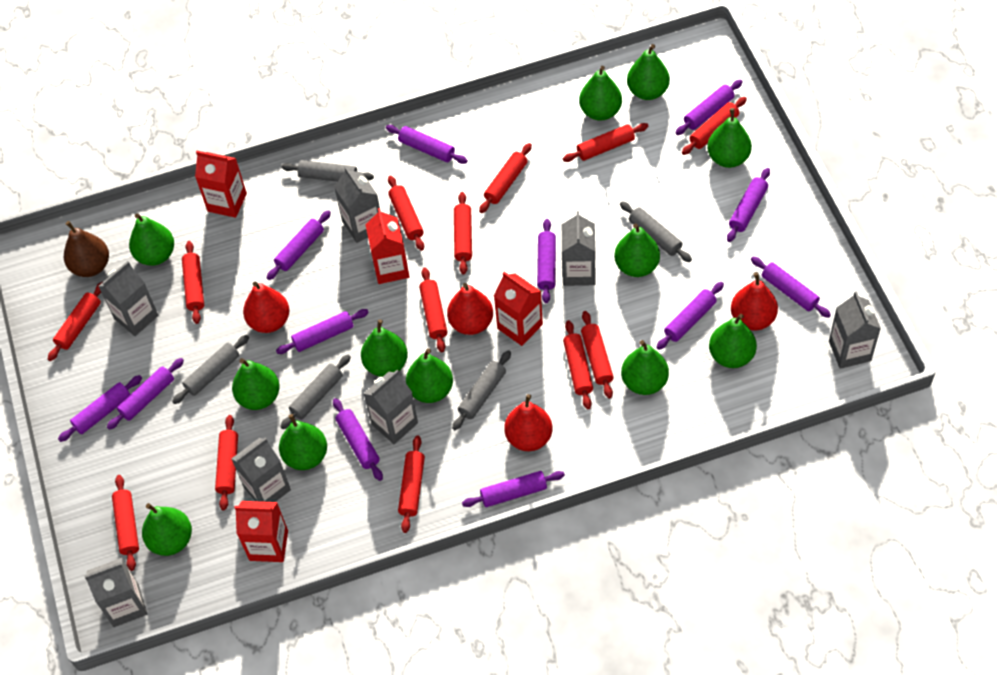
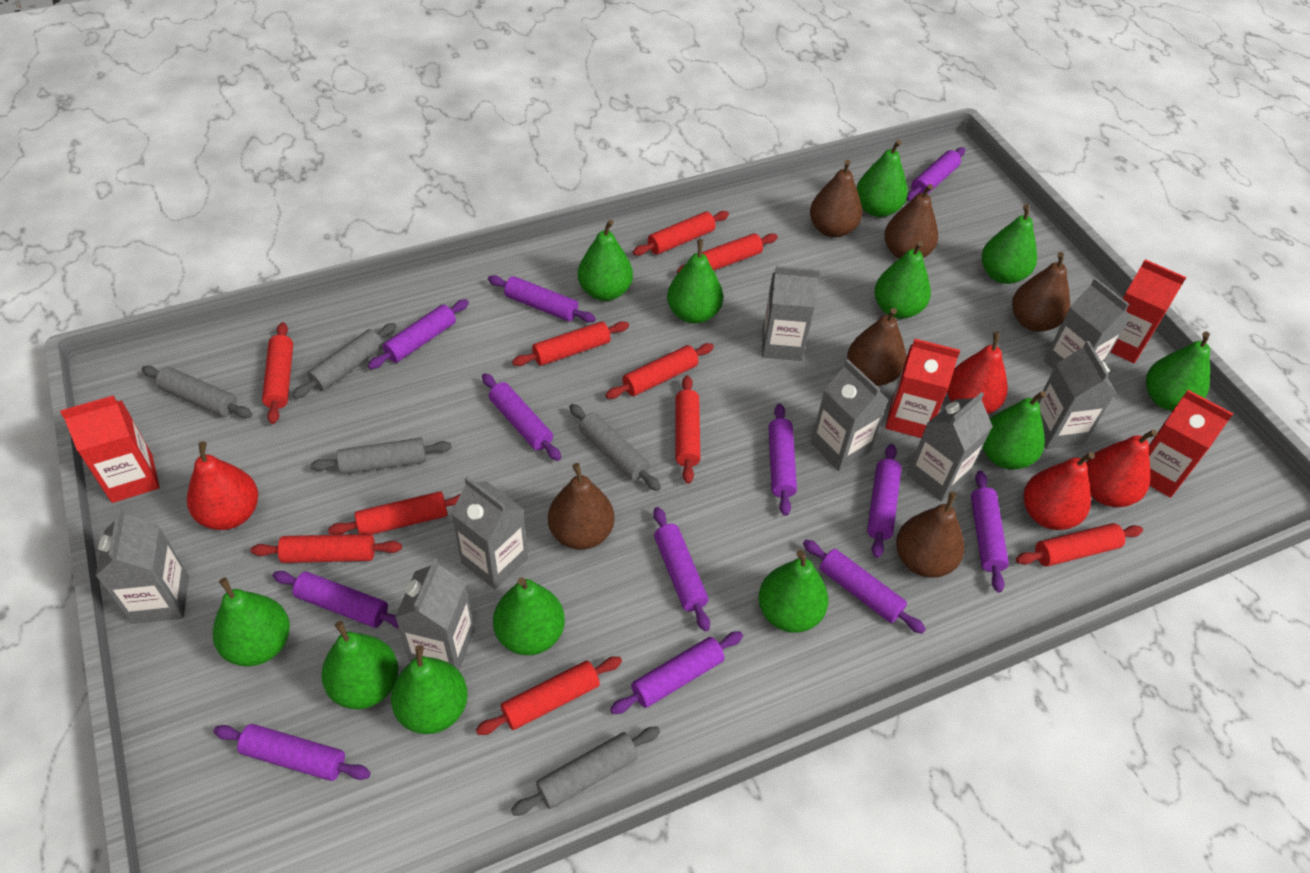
brown pear: 1 -> 6
grey carton: 7 -> 8
red rolling pin: 13 -> 10

